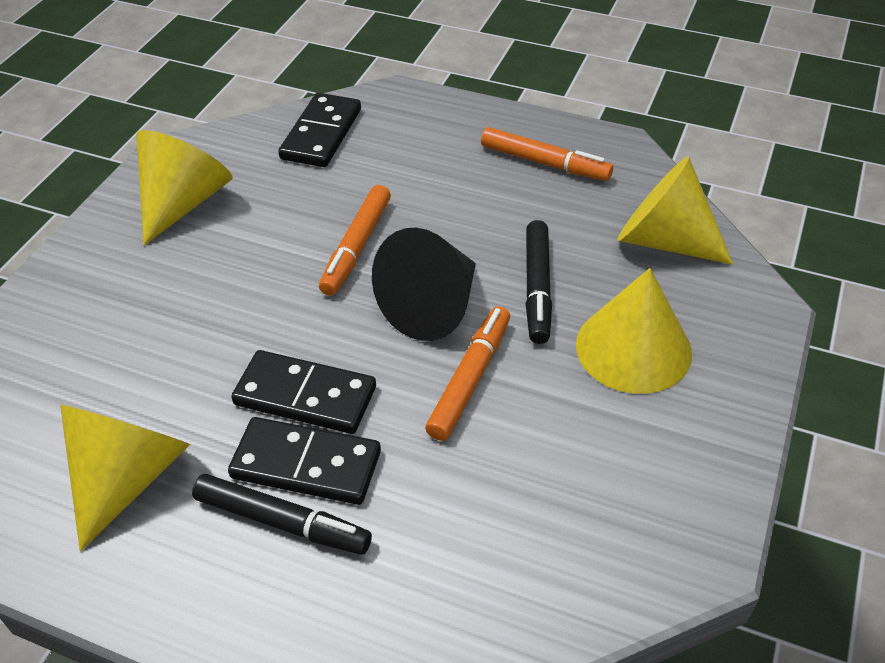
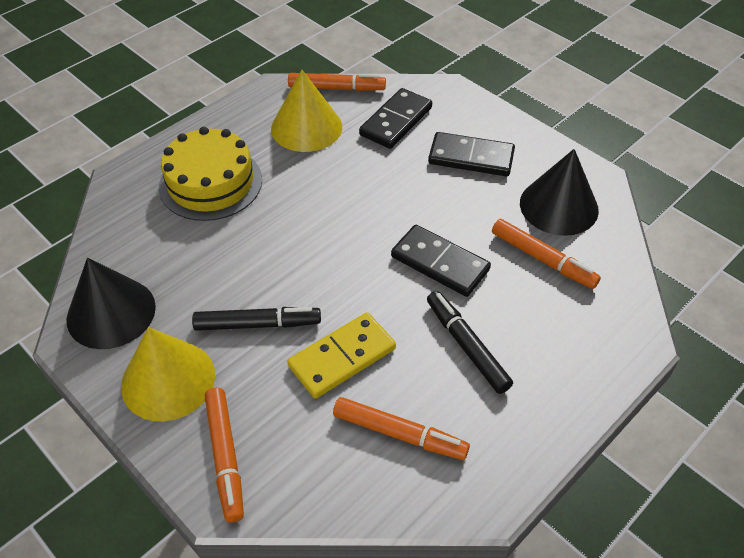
black cone: 1 -> 2
orange marker: 3 -> 4
yellow cake: 0 -> 1
yellow cone: 4 -> 2
yellow domino: 0 -> 1

